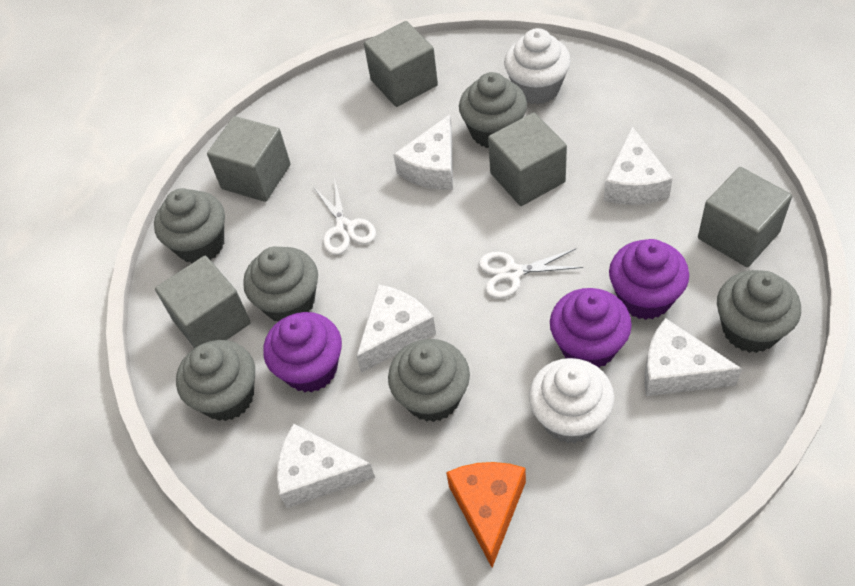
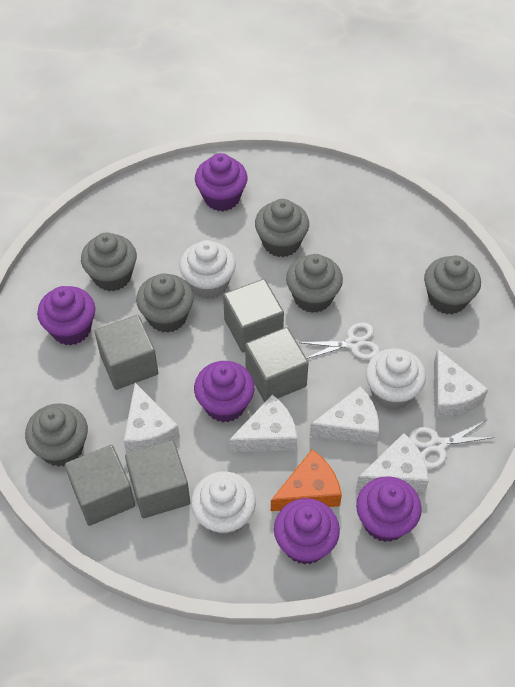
purple cupcake: 3 -> 5
white cupcake: 2 -> 3

